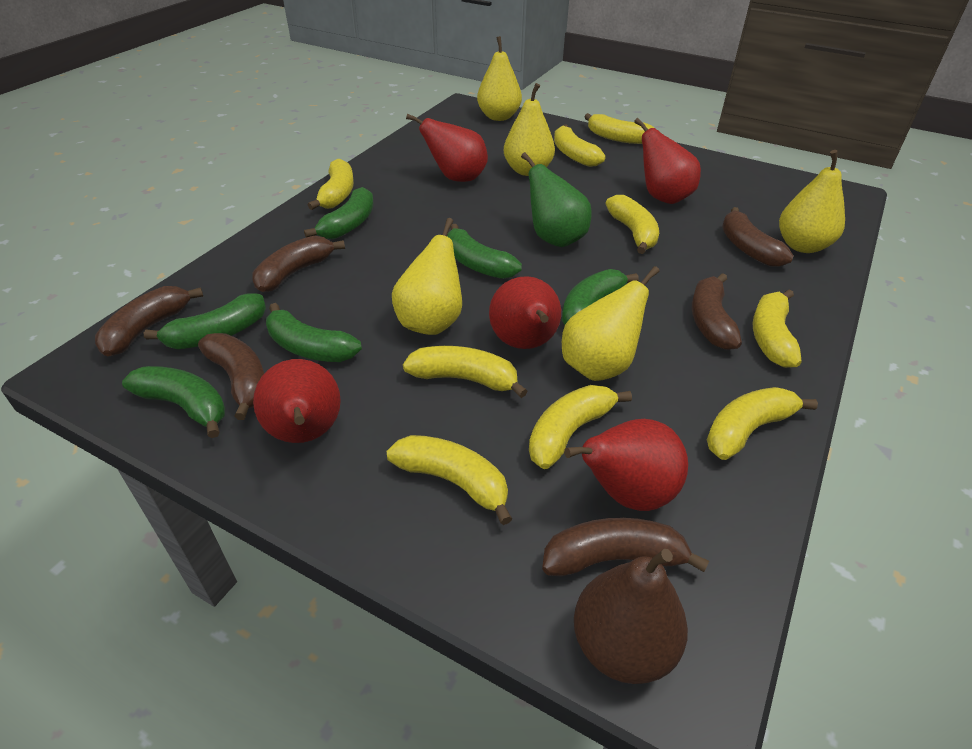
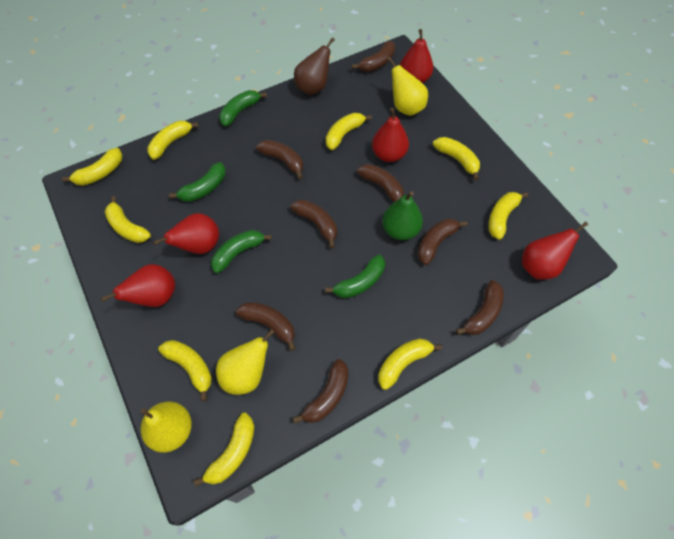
brown banana: 6 -> 8
green banana: 6 -> 4
yellow pear: 5 -> 3

